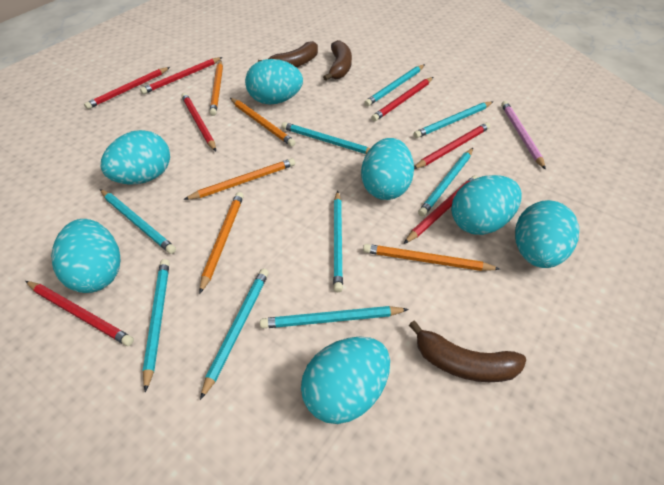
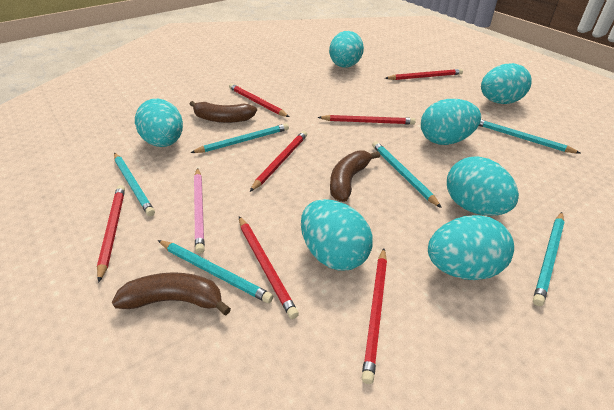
orange pencil: 5 -> 0
turquoise pencil: 9 -> 6

